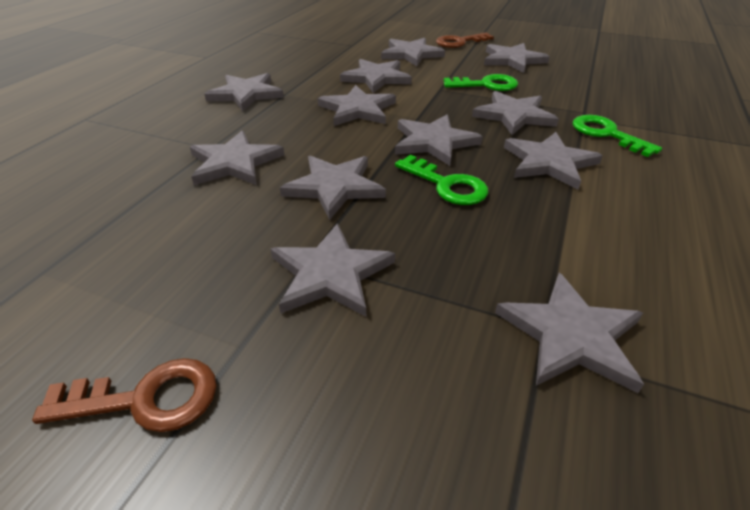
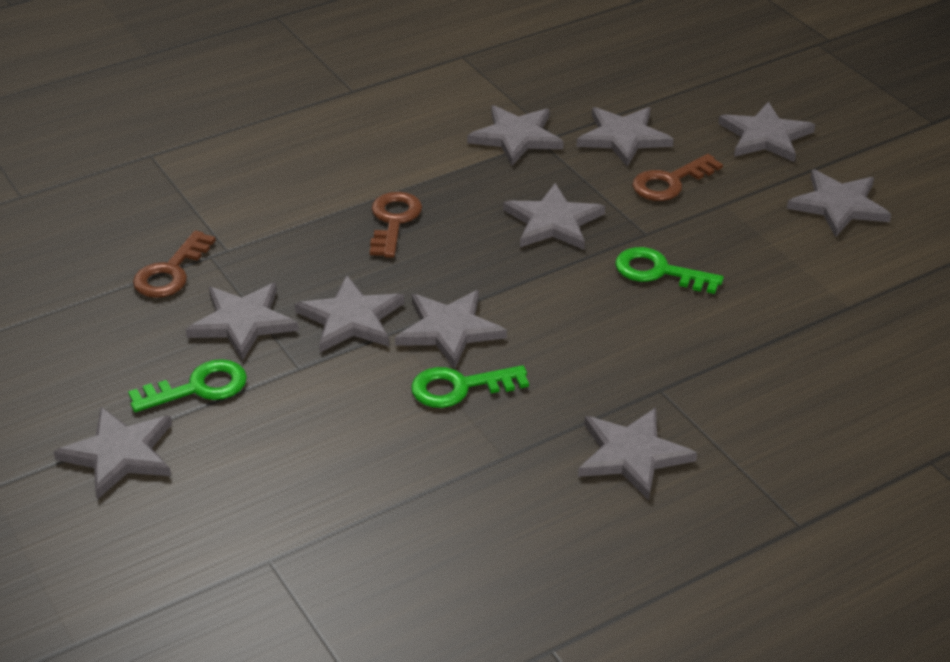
brown key: 2 -> 3
grey star: 12 -> 10

